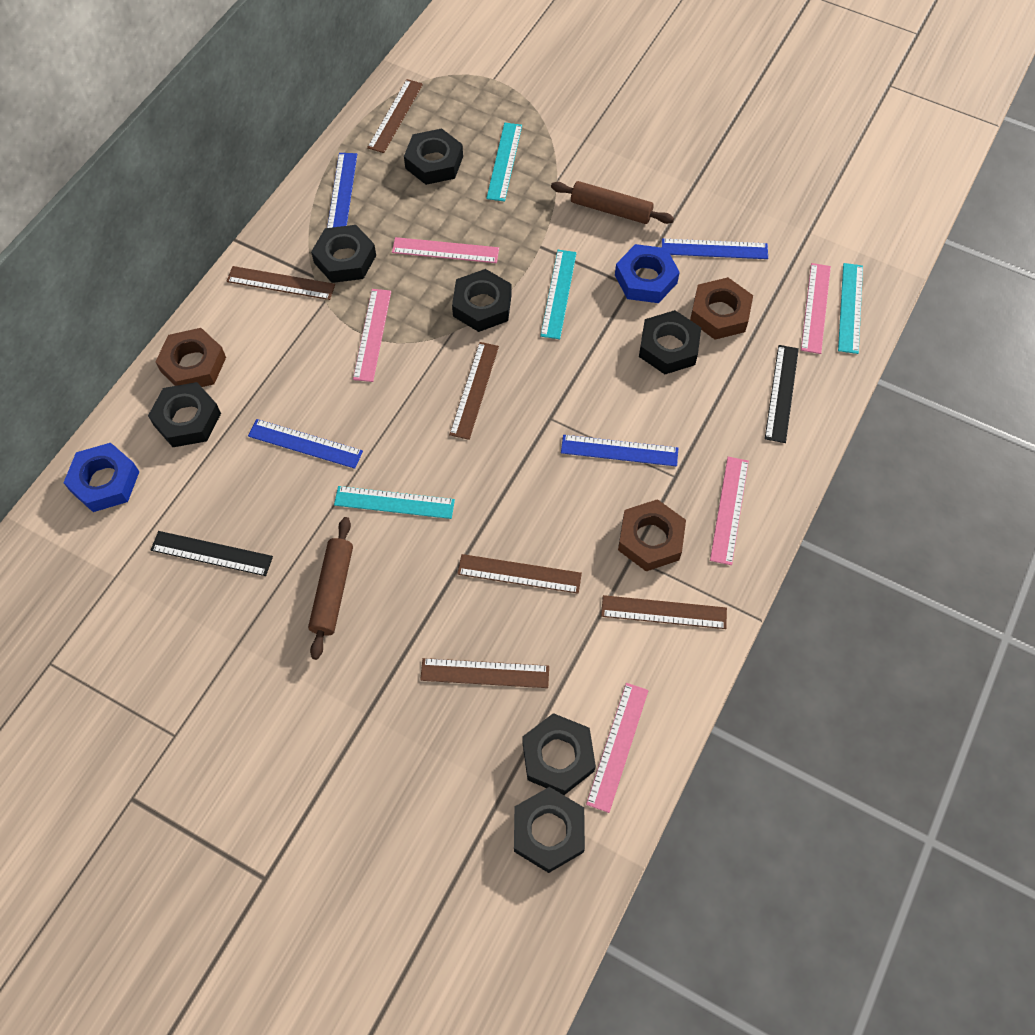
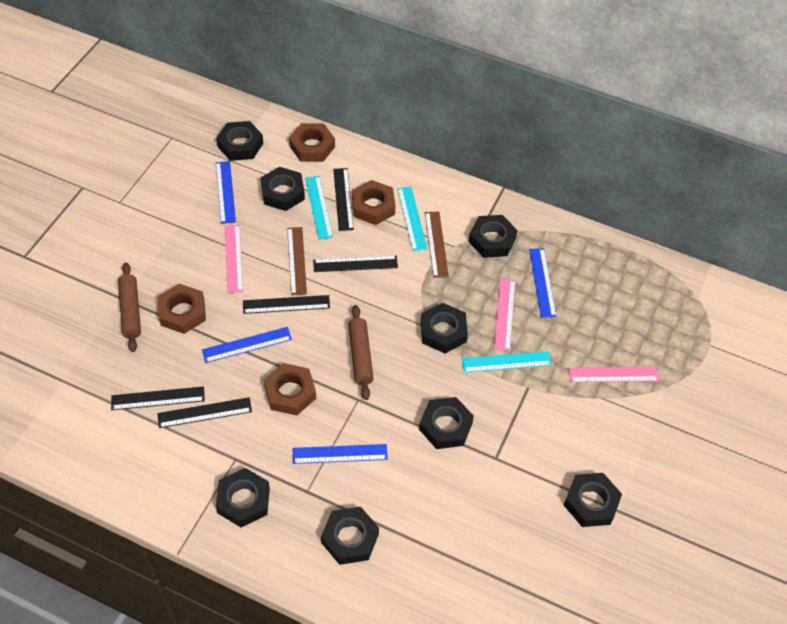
black nut: 7 -> 8
black ruler: 2 -> 5
blue nut: 2 -> 0
brown nut: 3 -> 4
brown ruler: 6 -> 2
pink ruler: 5 -> 3
turquoise ruler: 4 -> 3

